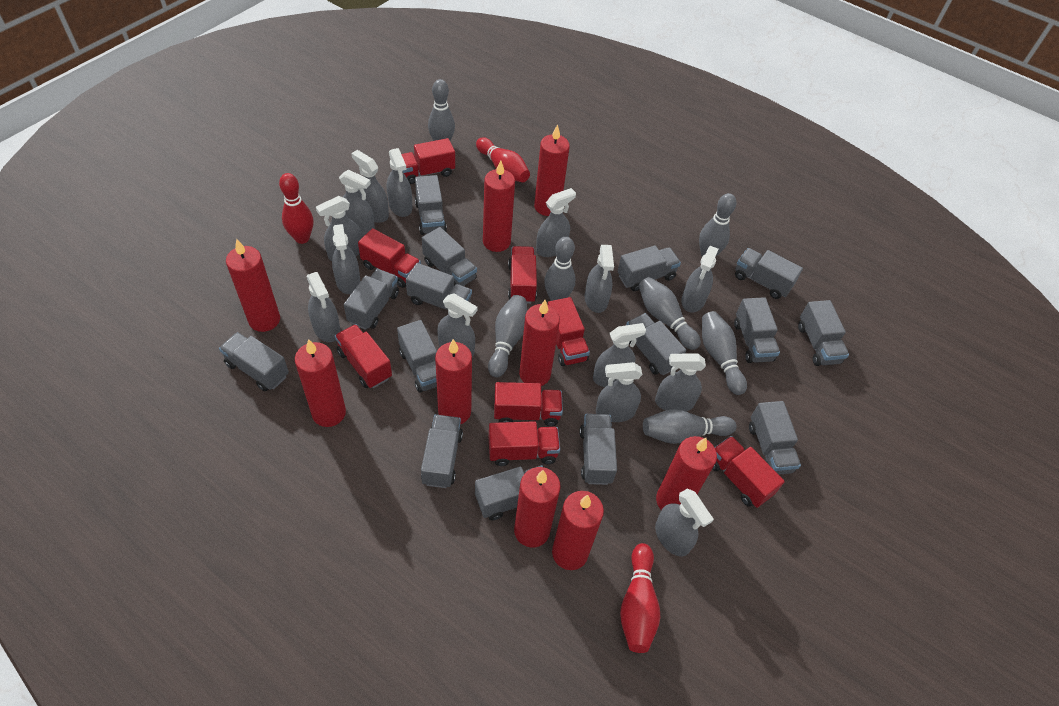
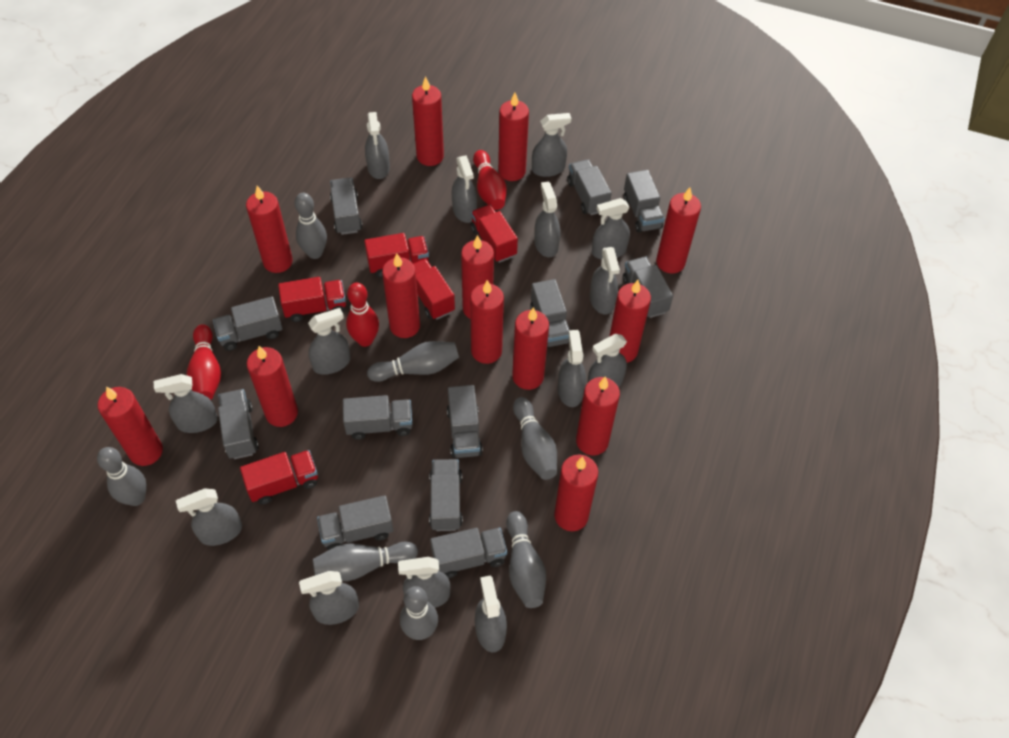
grey truck: 15 -> 12
red candle: 9 -> 13
red truck: 8 -> 5

